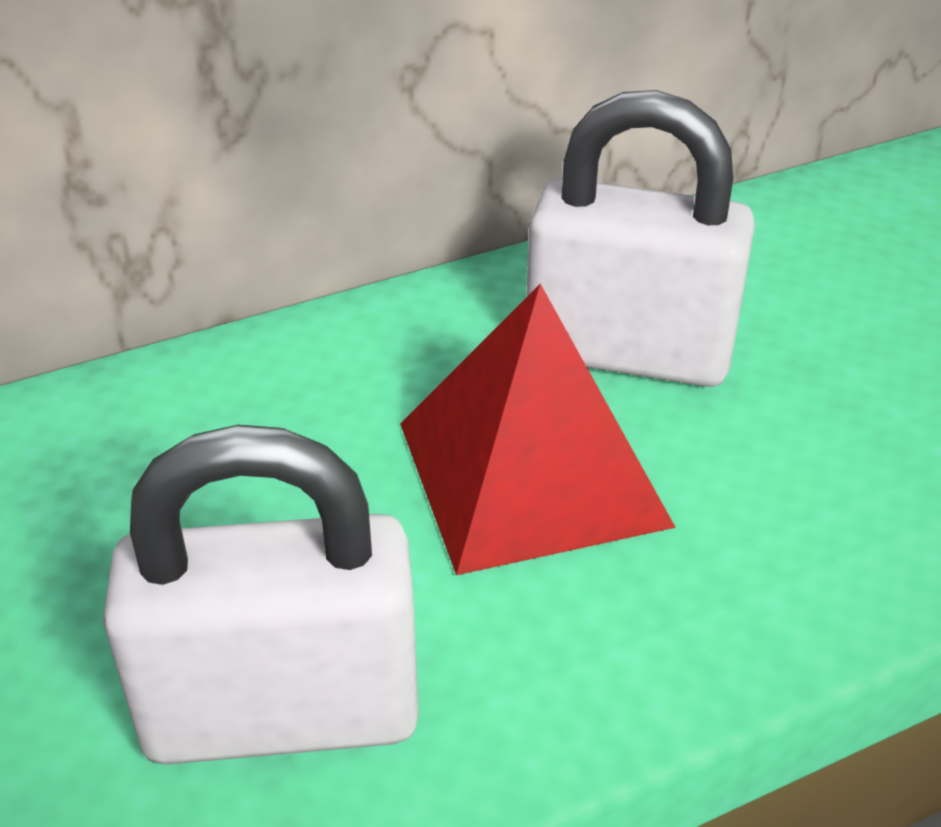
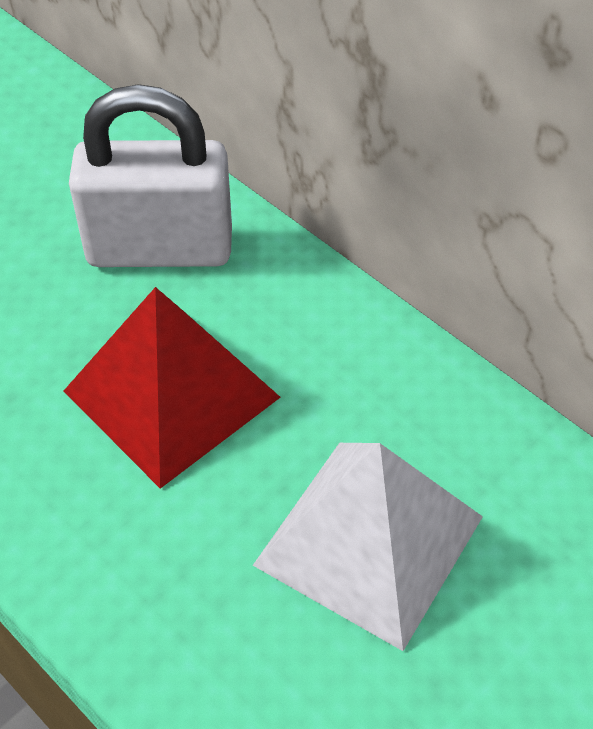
white padlock: 2 -> 1
white pyramid: 0 -> 1

